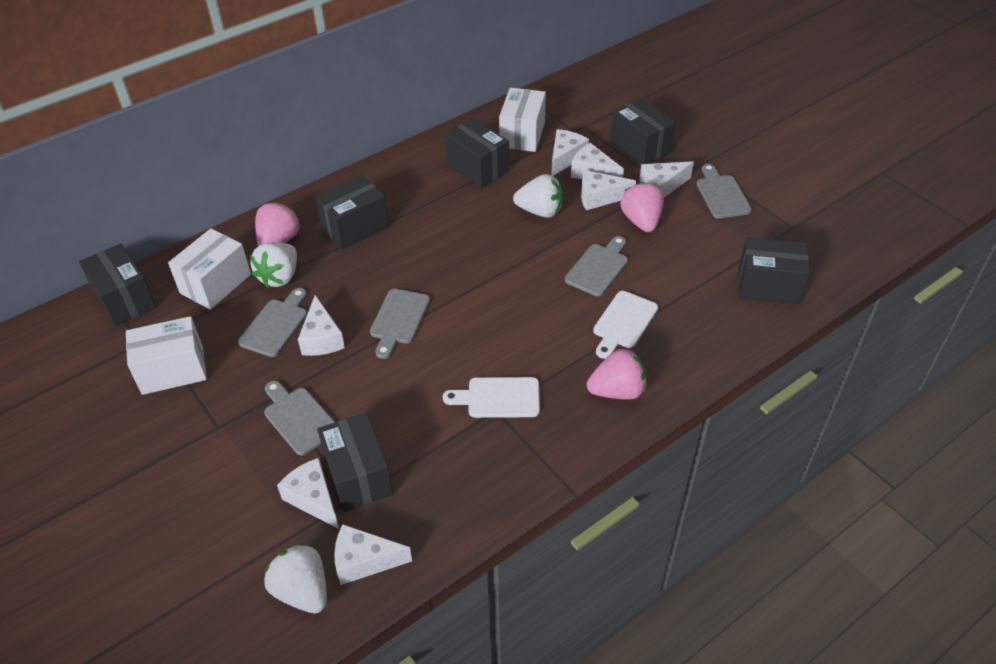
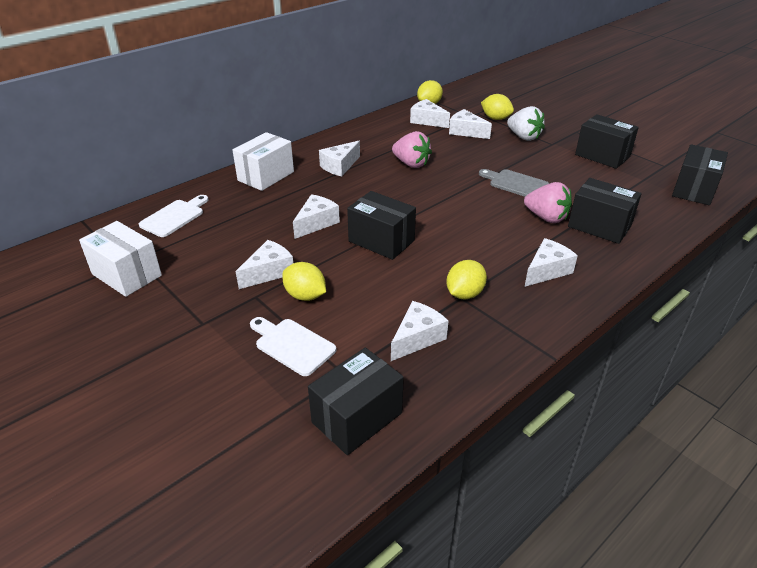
black box: 6 -> 5
grey cutting board: 5 -> 1
pink strawberry: 3 -> 2
white box: 3 -> 2
white strawberry: 3 -> 1
yellow lemon: 0 -> 4

